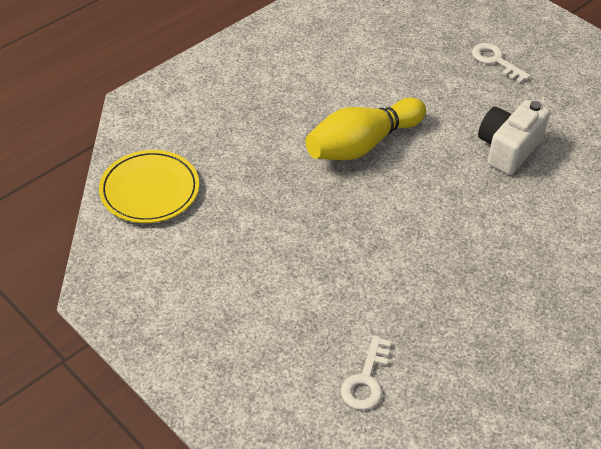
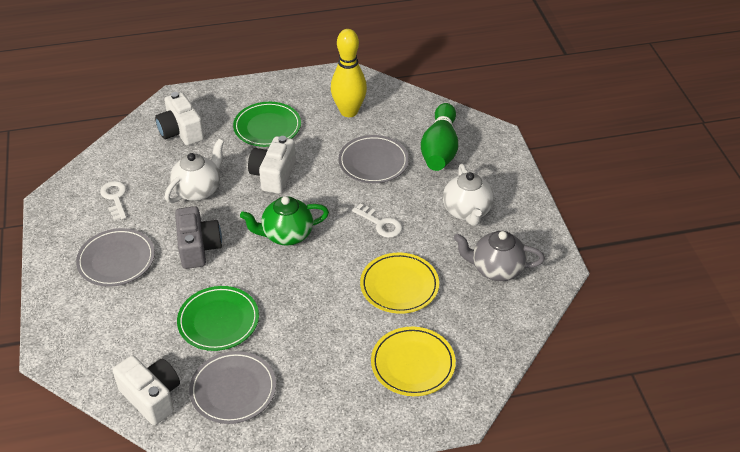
green bowling pin: 0 -> 1
green plate: 0 -> 2
green teapot: 0 -> 1
grey camera: 0 -> 1
grey plate: 0 -> 3
grey teapot: 0 -> 1
white camera: 1 -> 3
white teapot: 0 -> 2
yellow plate: 1 -> 2

